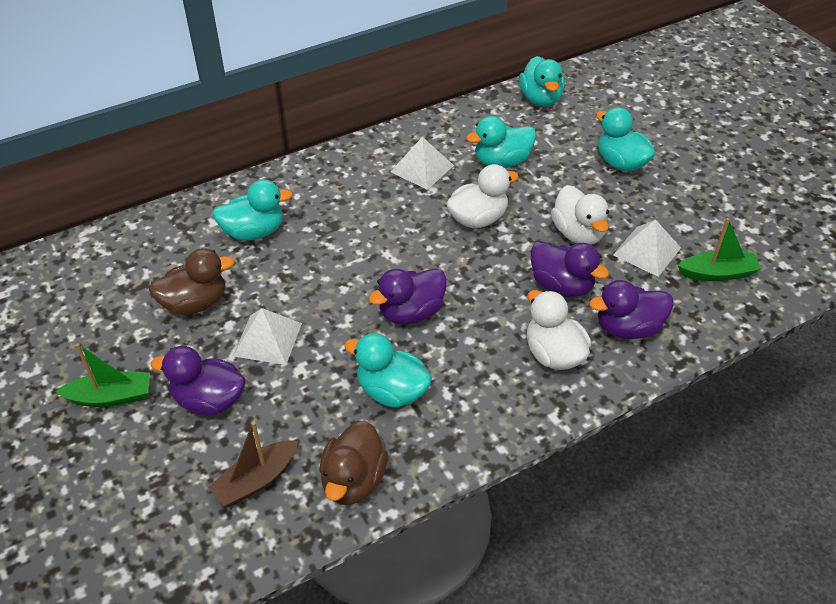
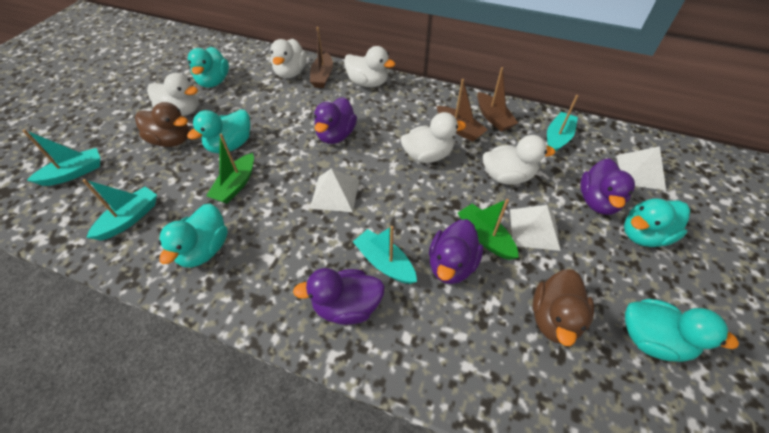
brown boat: 1 -> 3
turquoise boat: 0 -> 4
white duck: 3 -> 5

